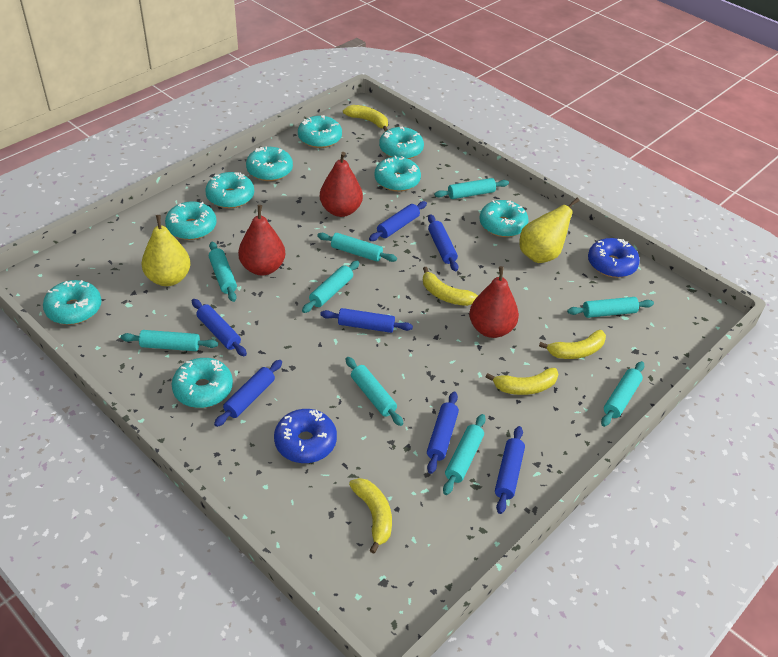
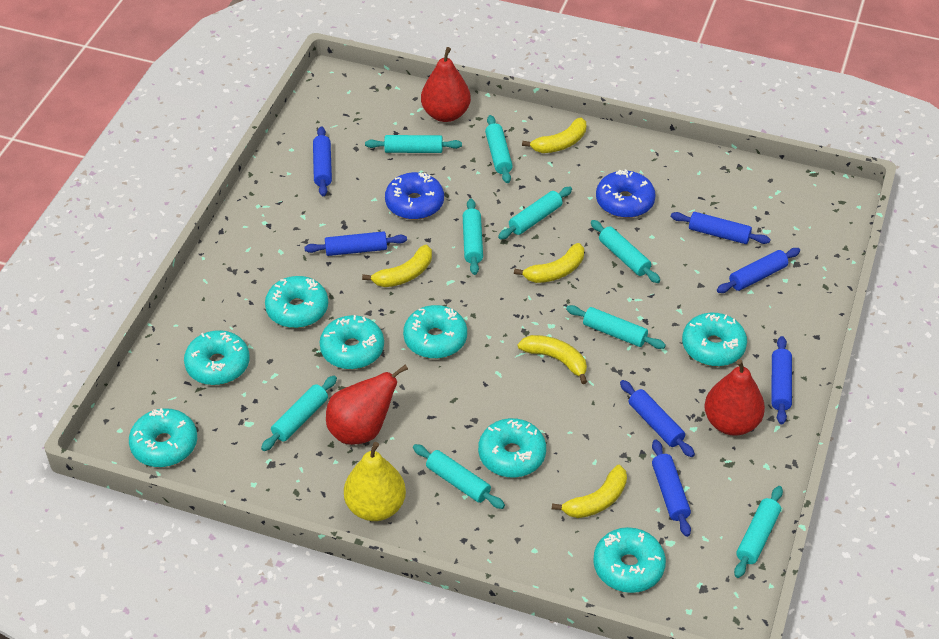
turquoise donut: 9 -> 8
yellow pear: 2 -> 1

